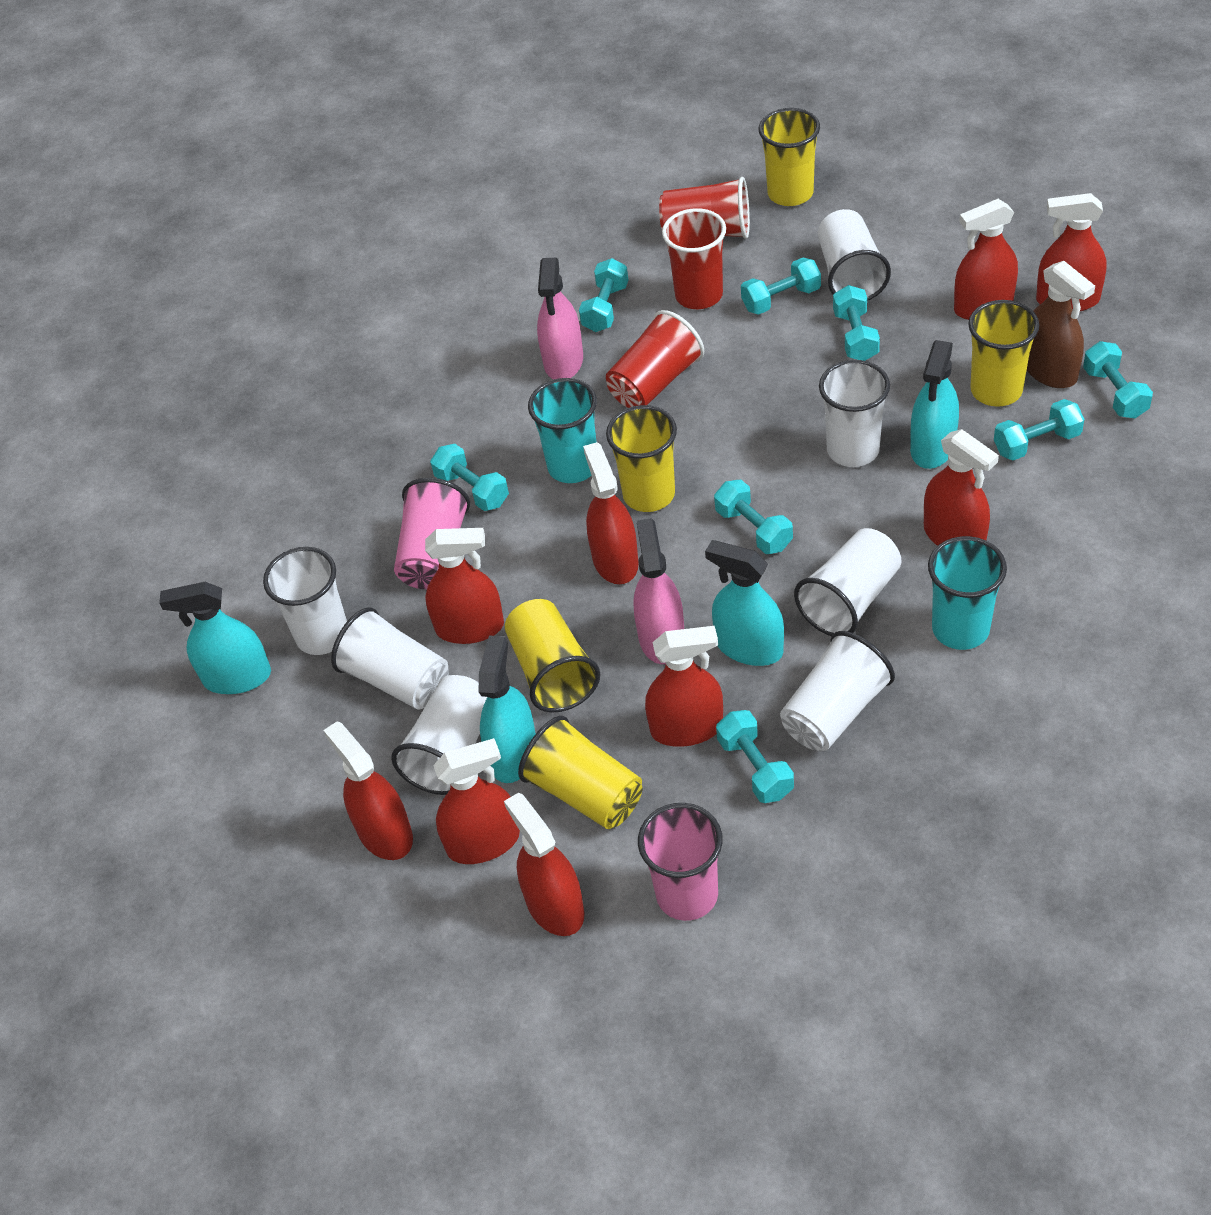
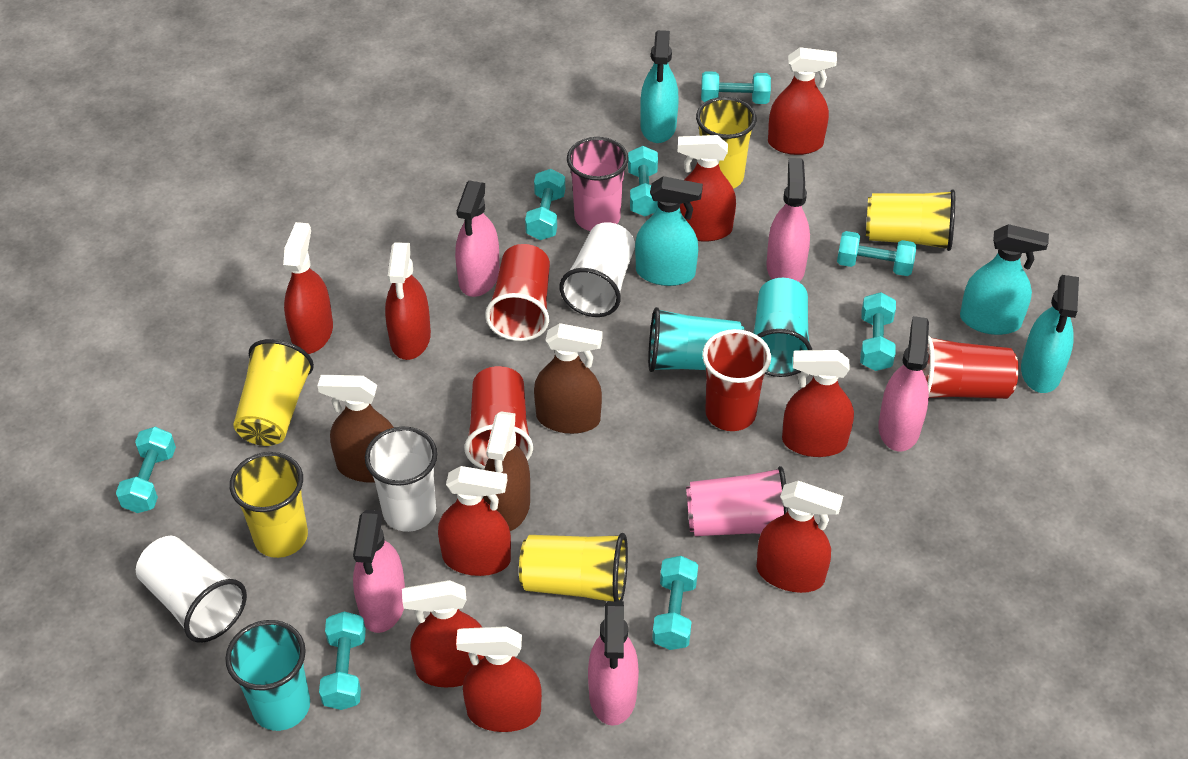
brown spray bottle: 1 -> 3
pink spray bottle: 2 -> 5
red cup: 3 -> 4
turquoise cup: 2 -> 3
white cup: 7 -> 3

